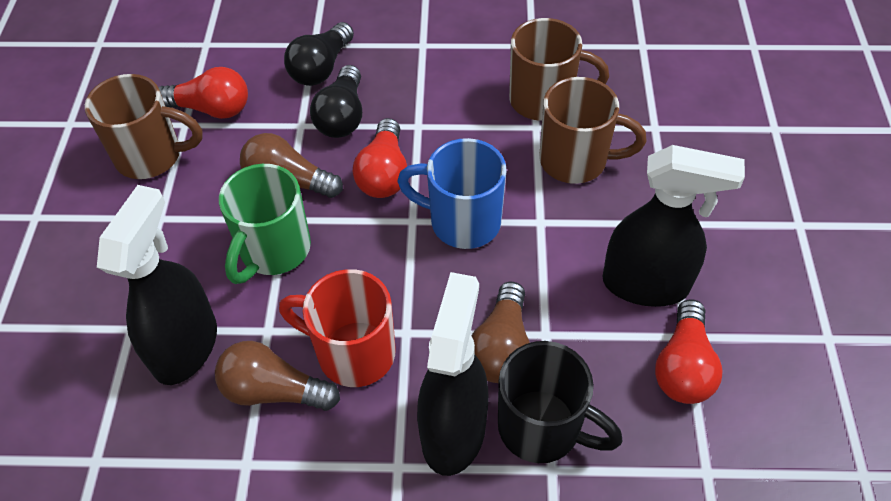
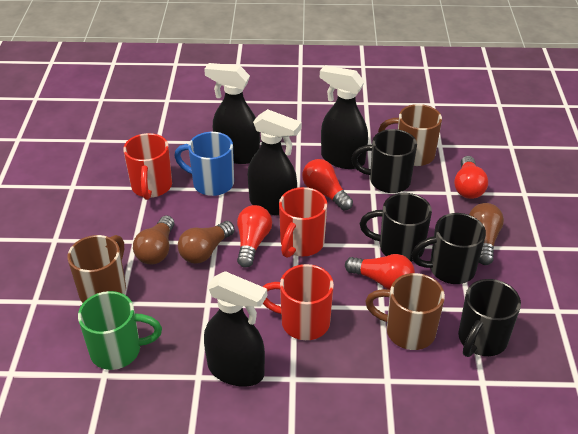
black light bulb: 2 -> 0
black mug: 1 -> 4
black spray bottle: 3 -> 4
red light bulb: 3 -> 4
red mug: 1 -> 3

